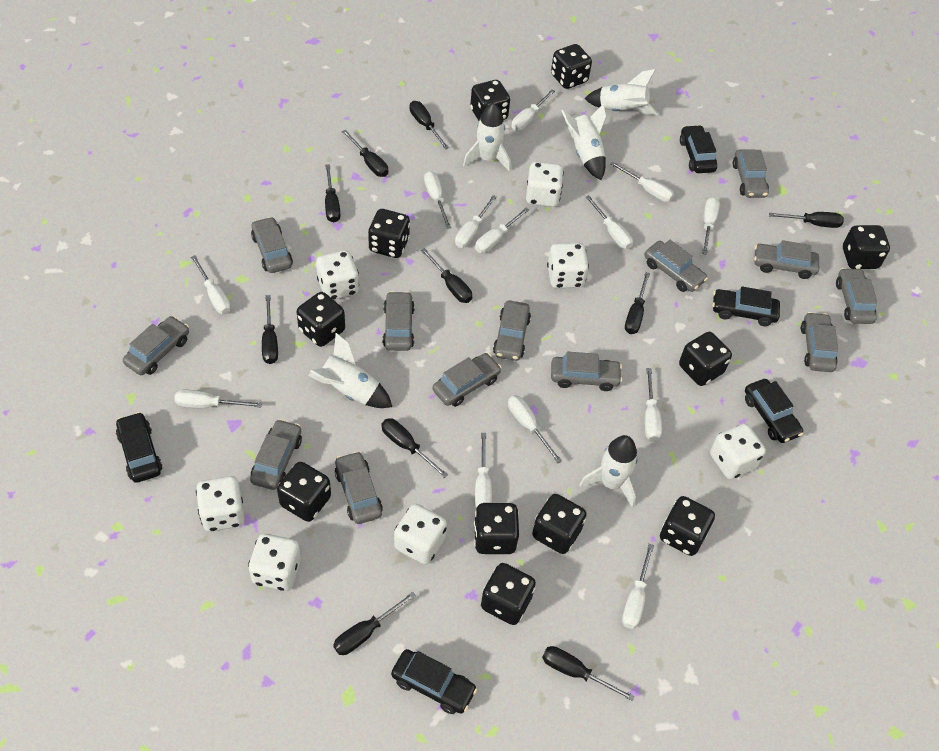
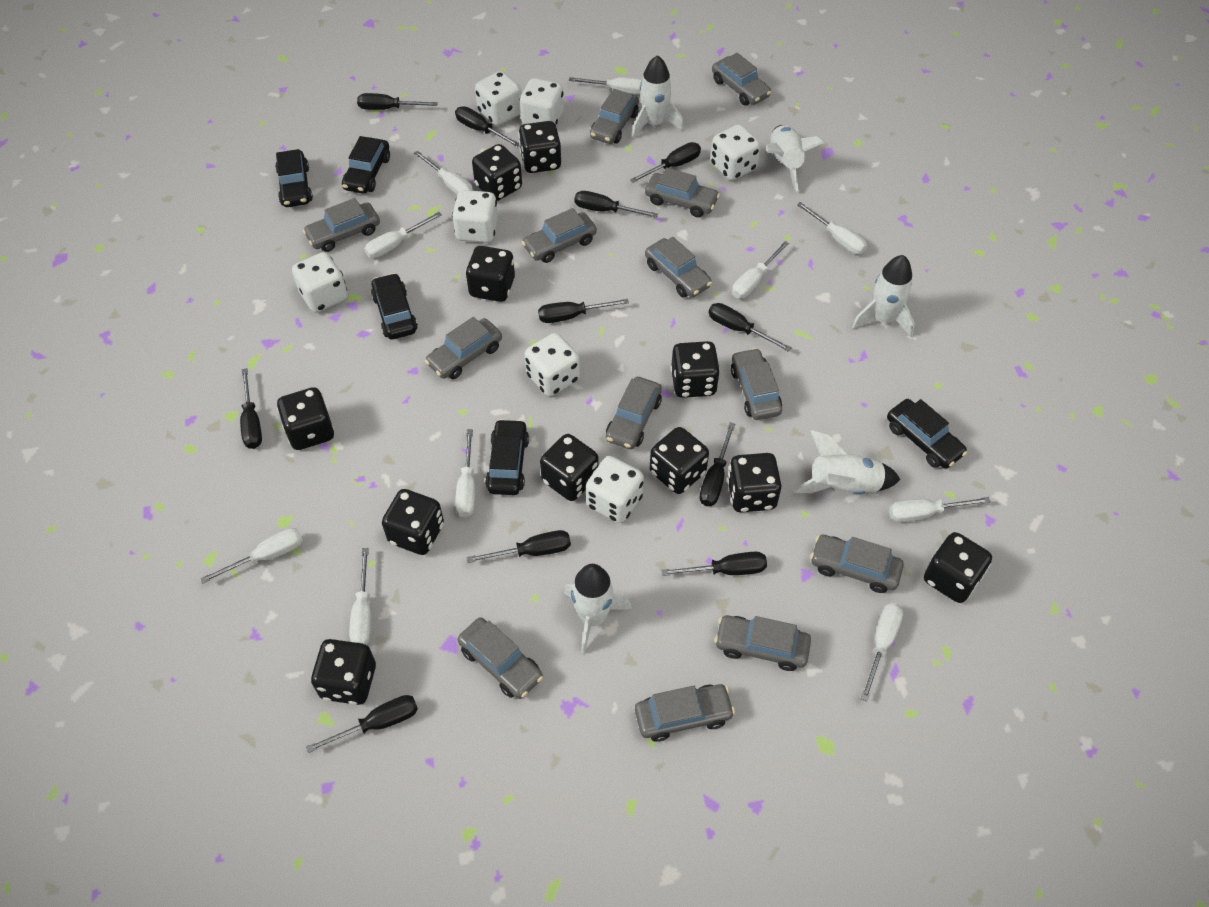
black screwdriver: 10 -> 11
white screwdriver: 13 -> 10

